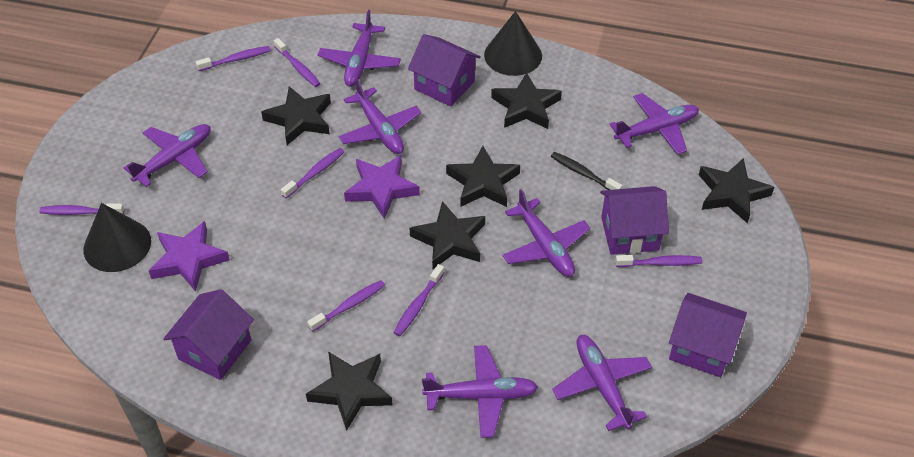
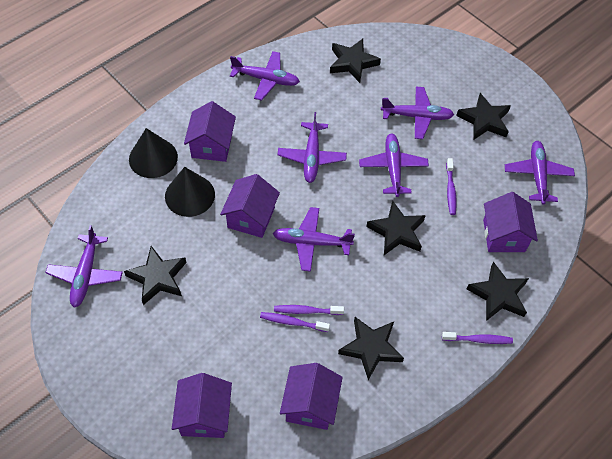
black toothbrush: 1 -> 0
purple house: 4 -> 5
purple star: 2 -> 0
purple toothbrush: 7 -> 4

